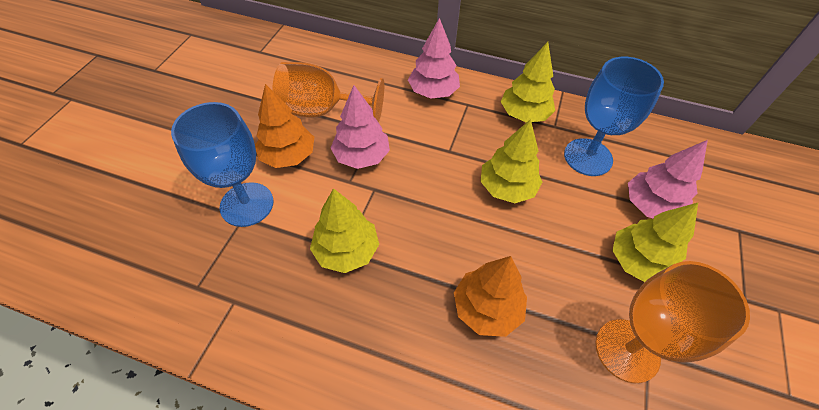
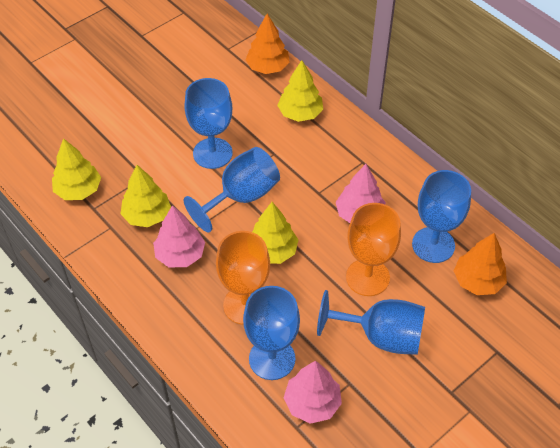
blue goblet: 2 -> 5

